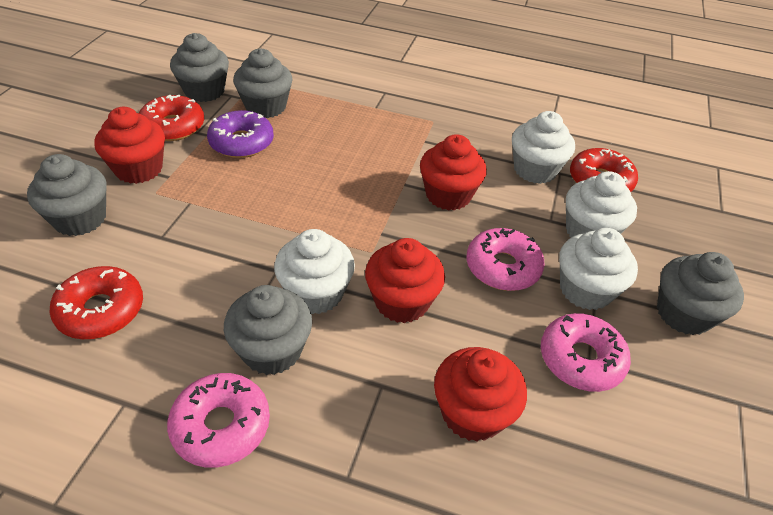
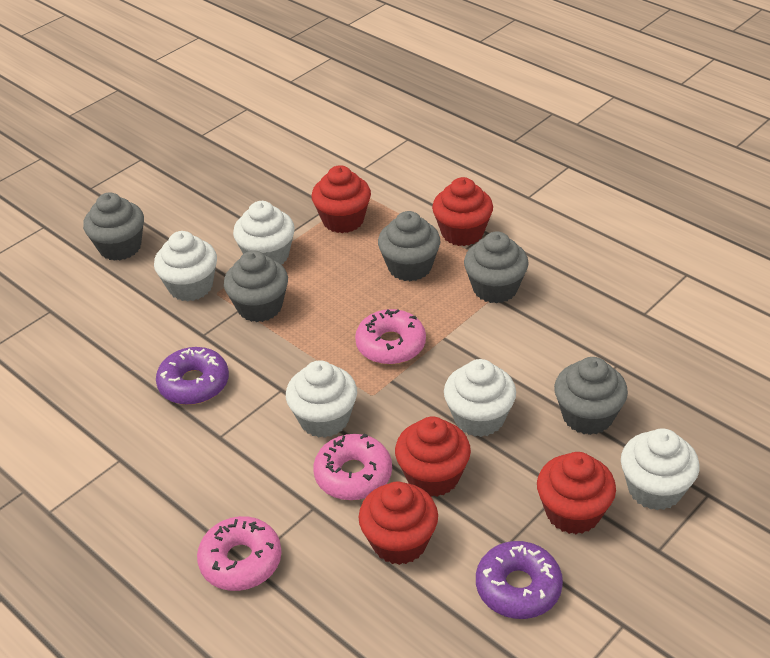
purple donut: 1 -> 2
red cupcake: 4 -> 5
red donut: 3 -> 0
white cupcake: 4 -> 5

